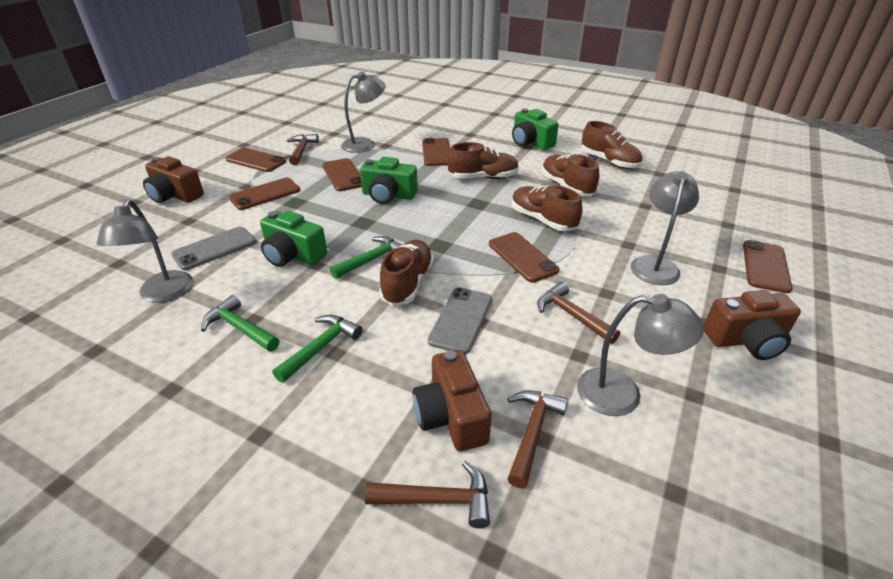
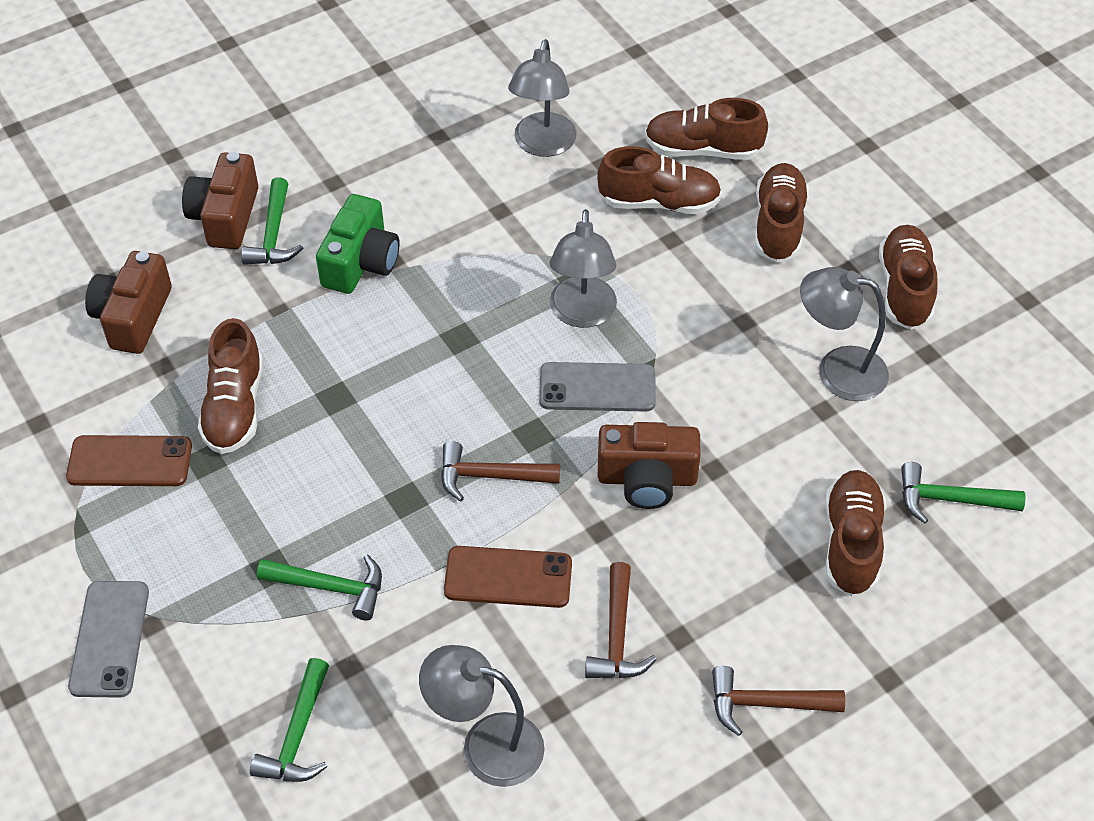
brown hammer: 4 -> 3
brown phone: 6 -> 2
brown shoe: 5 -> 6
green camera: 3 -> 1
green hammer: 3 -> 4

